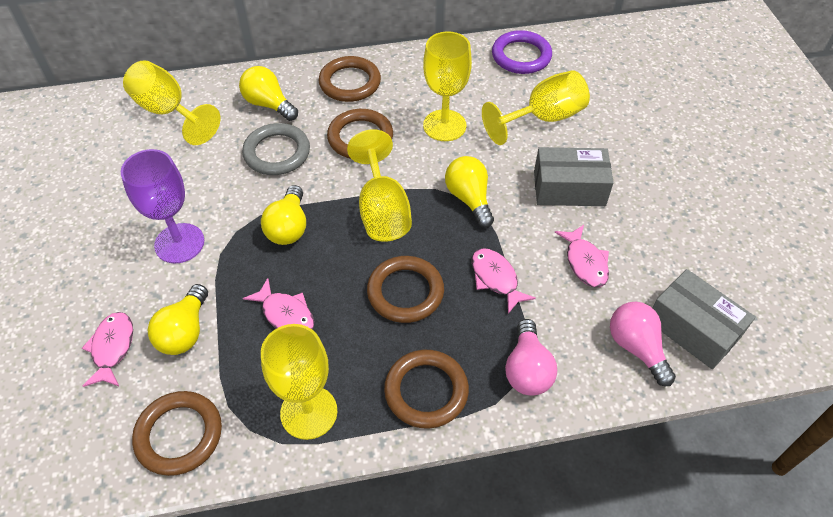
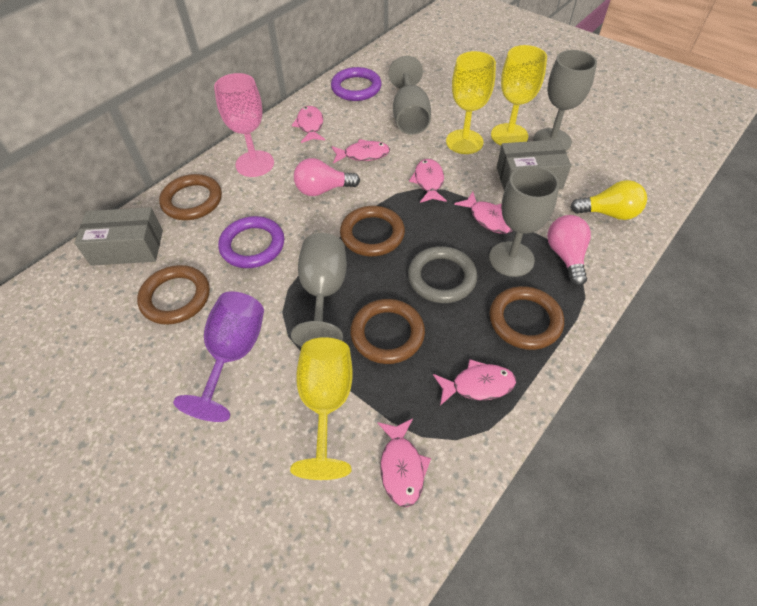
grey goblet: 0 -> 4
pink fish: 4 -> 6
pink goblet: 0 -> 1
purple ring: 1 -> 2
yellow goblet: 5 -> 3
yellow light bulb: 4 -> 1

